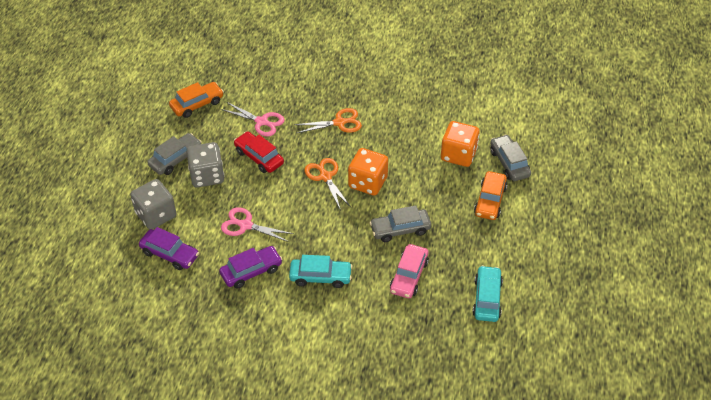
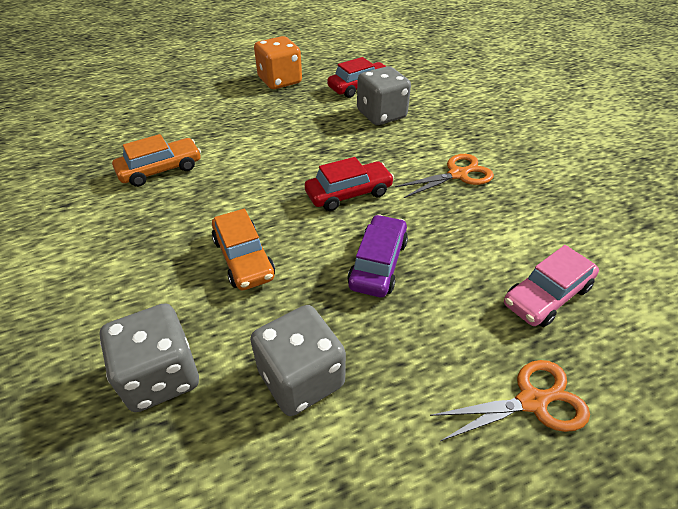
grey car: 3 -> 0
grey dice: 2 -> 3
orange dice: 2 -> 1
pink scissors: 2 -> 0
purple car: 2 -> 1
red car: 1 -> 2
turquoise car: 2 -> 0

